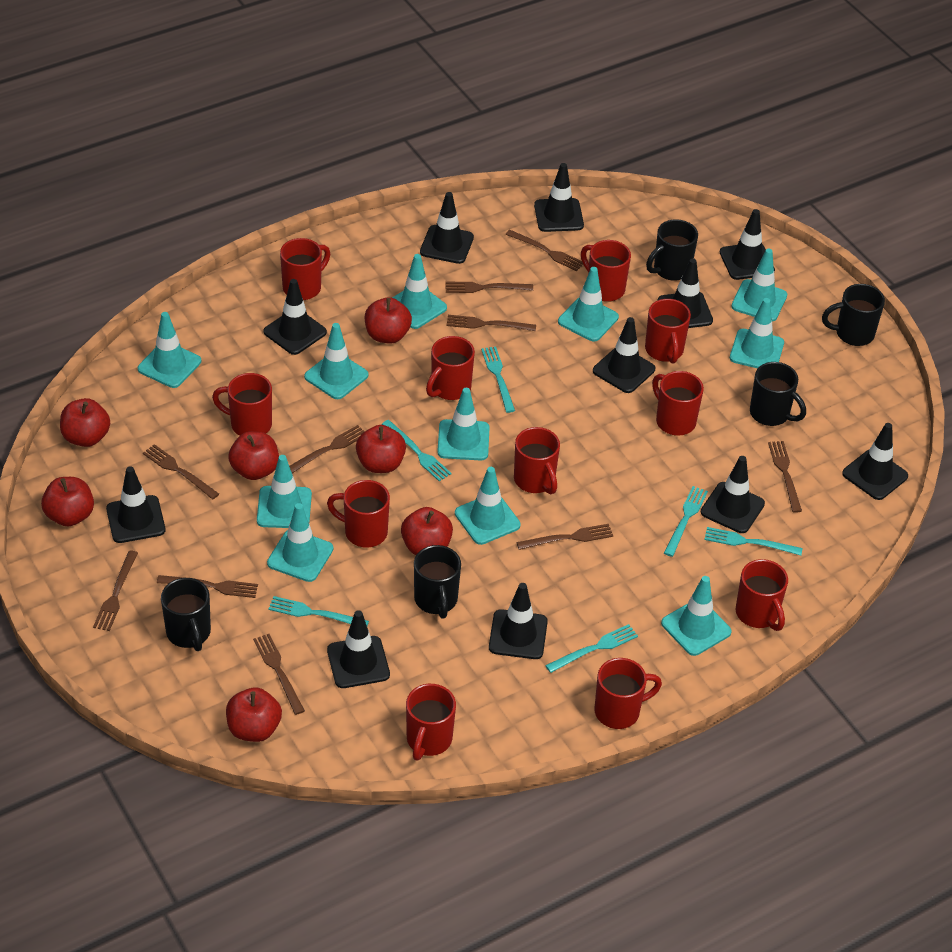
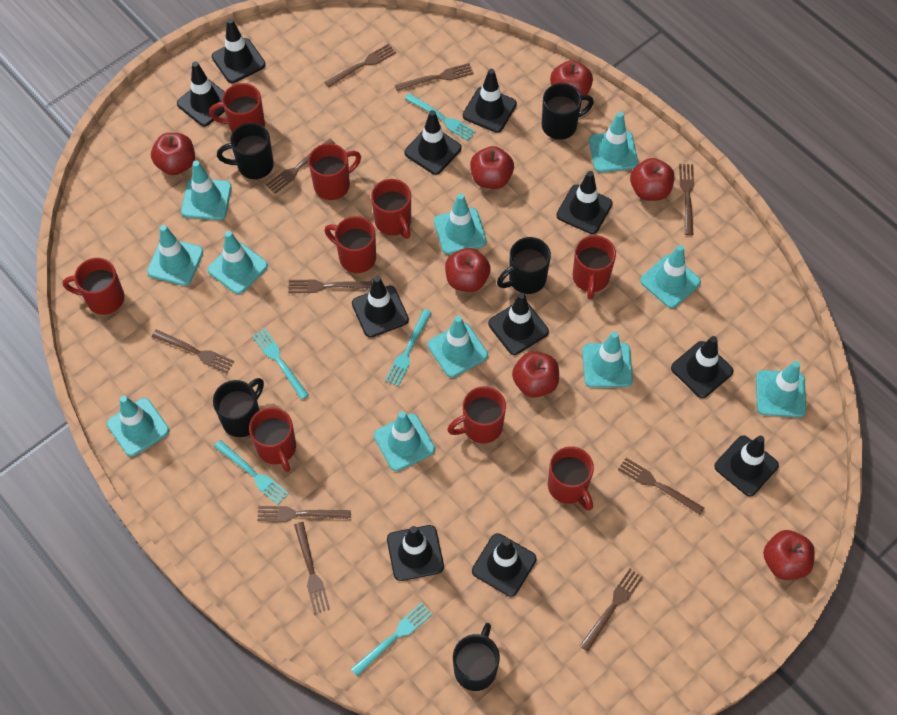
red mug: 11 -> 9
turquoise fork: 6 -> 5

